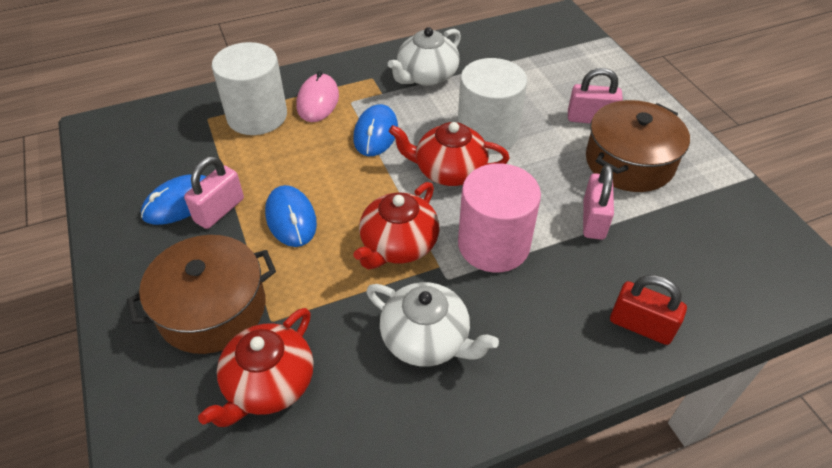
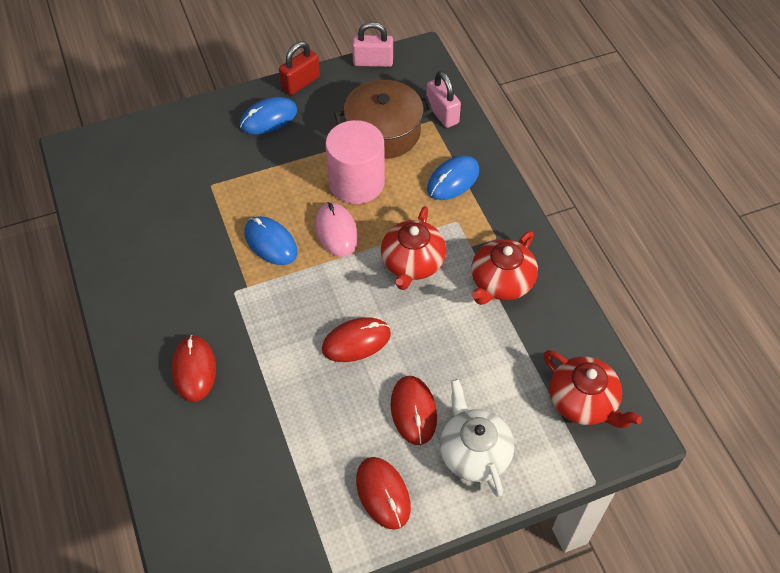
brown pot: 2 -> 1
pink padlock: 3 -> 2
red mouse: 0 -> 4
white cylinder: 2 -> 0
white teapot: 2 -> 1

